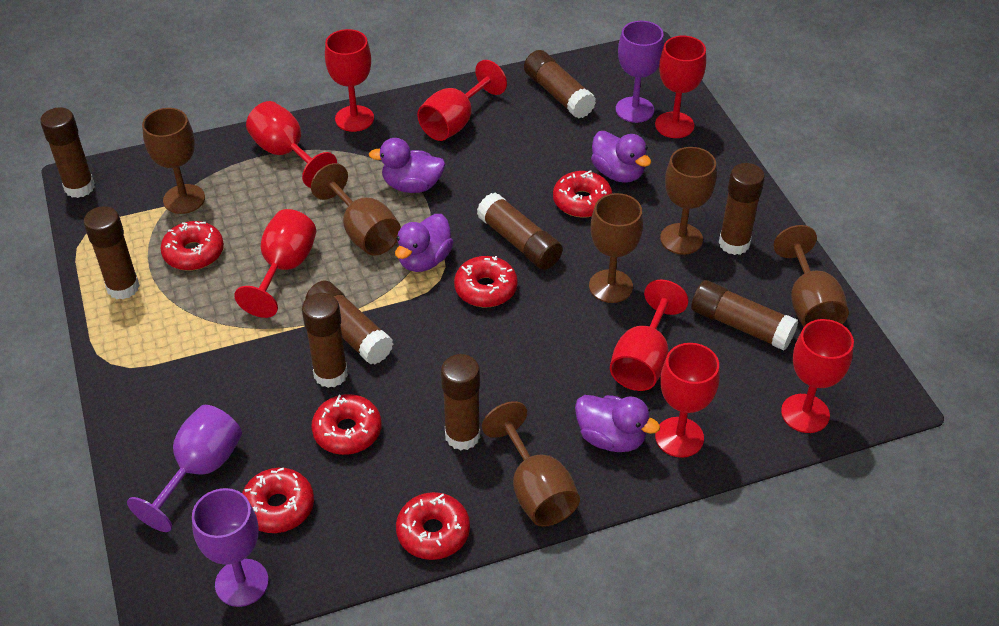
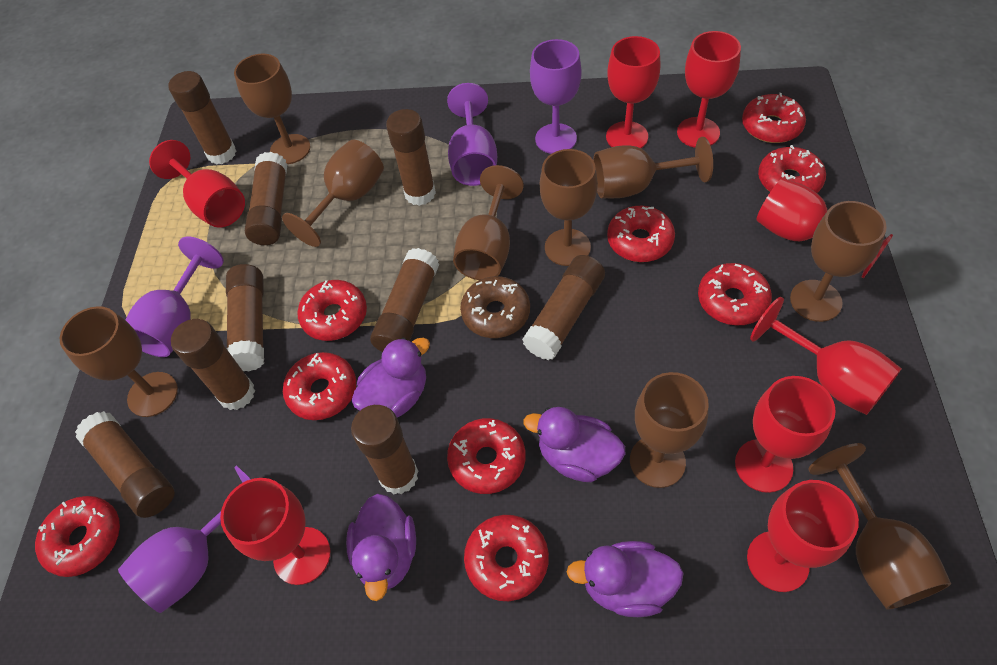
brown donut: 0 -> 1
brown goblet: 6 -> 9
purple goblet: 3 -> 4
red donut: 6 -> 9

